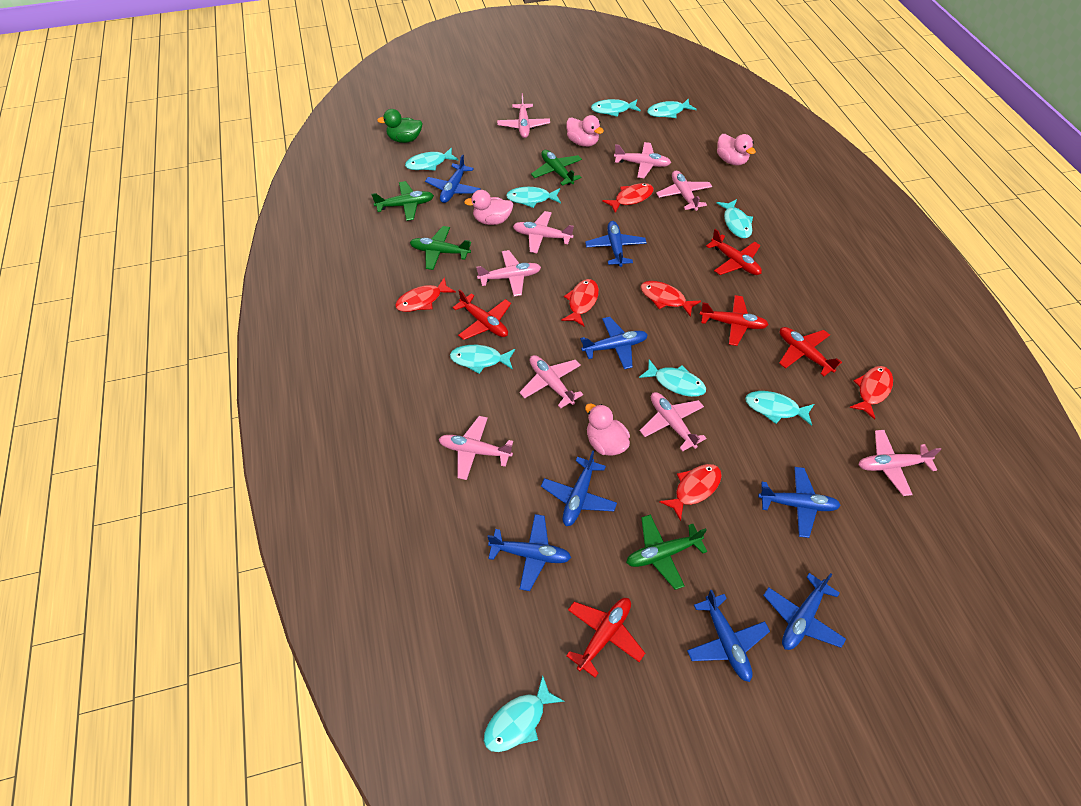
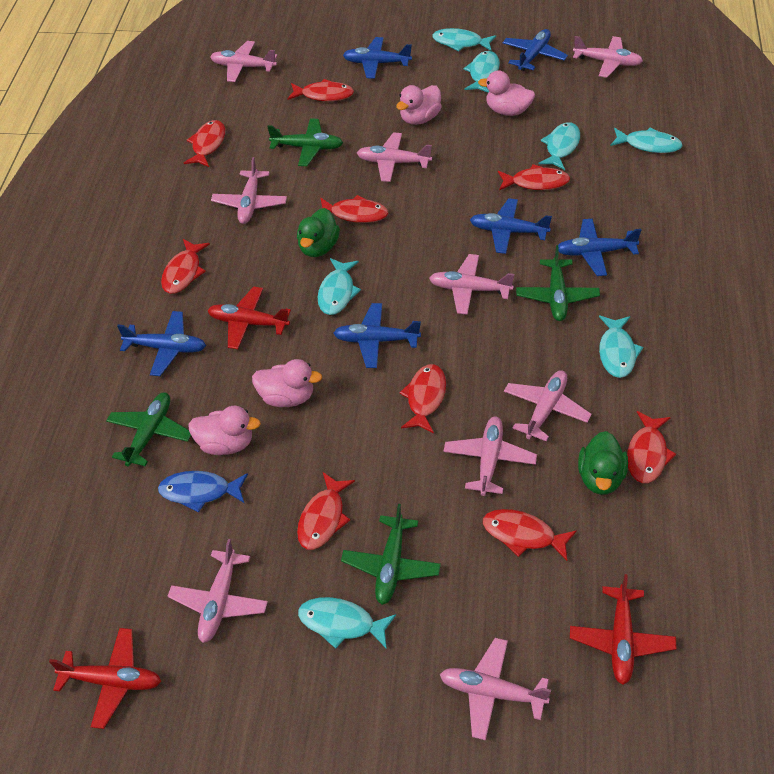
blue fish: 0 -> 1
blue plane: 8 -> 6
green duck: 1 -> 2
red fish: 6 -> 9
red plane: 5 -> 3
turquoise fish: 9 -> 7

